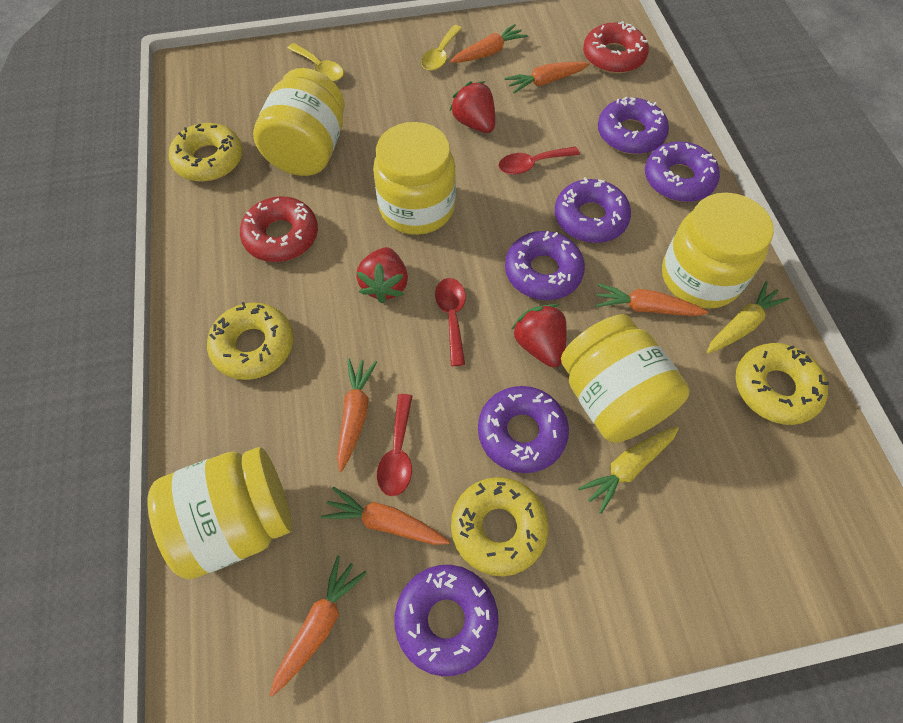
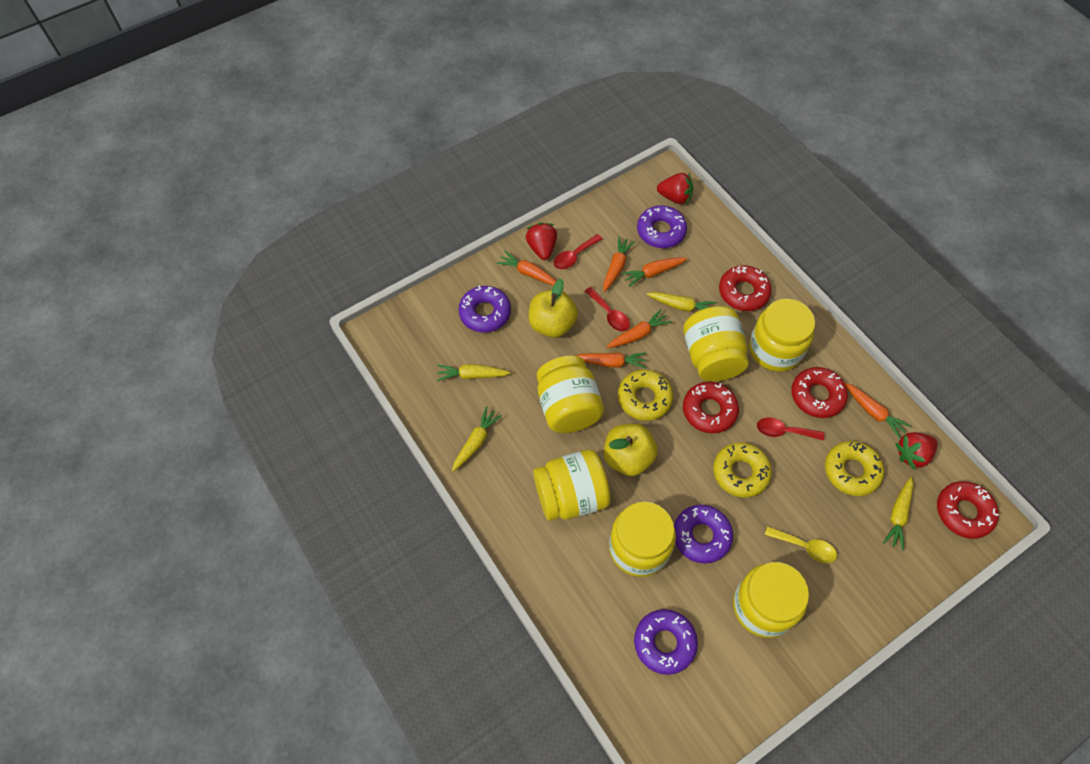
purple donut: 6 -> 4
red donut: 2 -> 4
yellow apple: 0 -> 2
yellow carrot: 2 -> 4
yellow donut: 4 -> 3
yellow jar: 5 -> 6
yellow spoon: 2 -> 1

